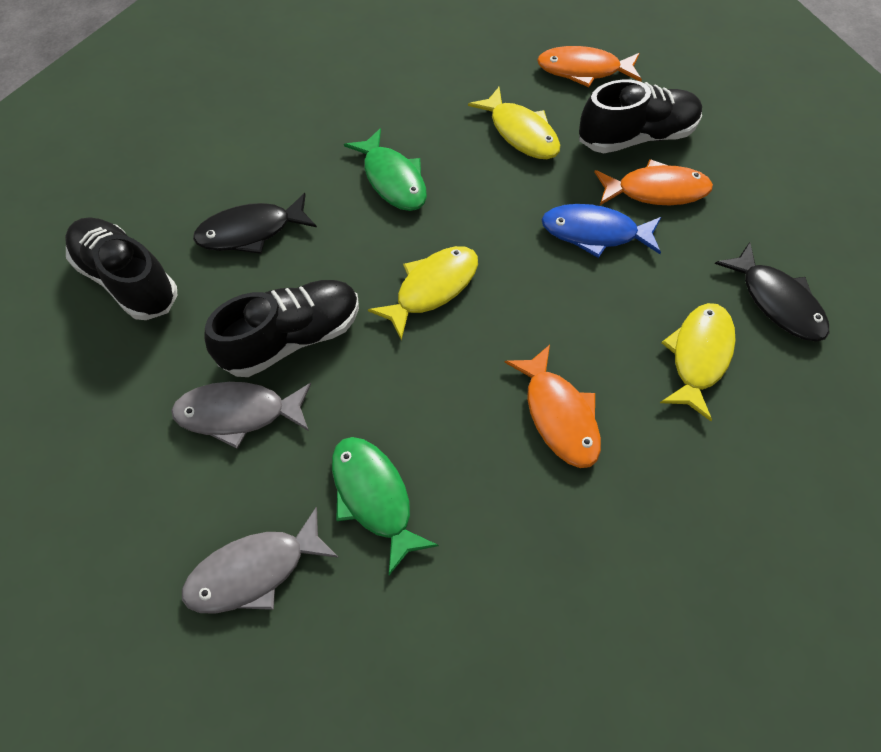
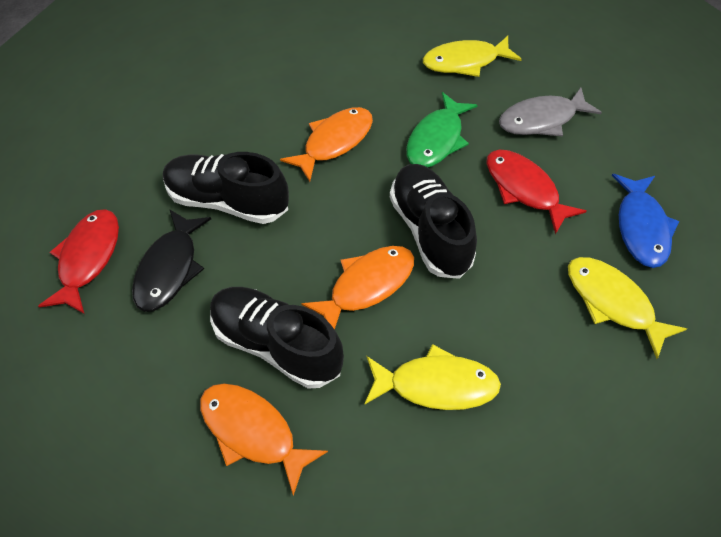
black fish: 2 -> 1
green fish: 2 -> 1
grey fish: 2 -> 1
red fish: 0 -> 2

